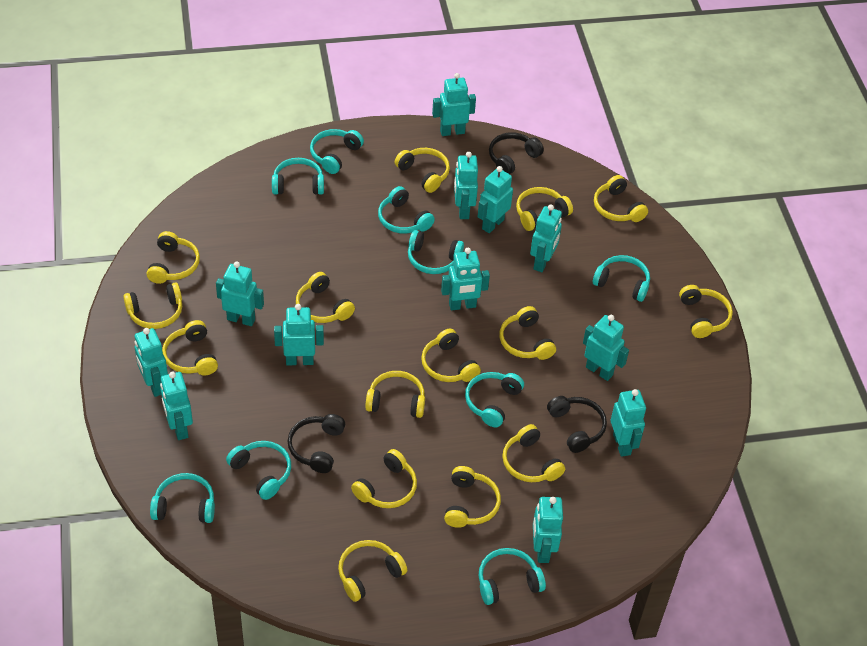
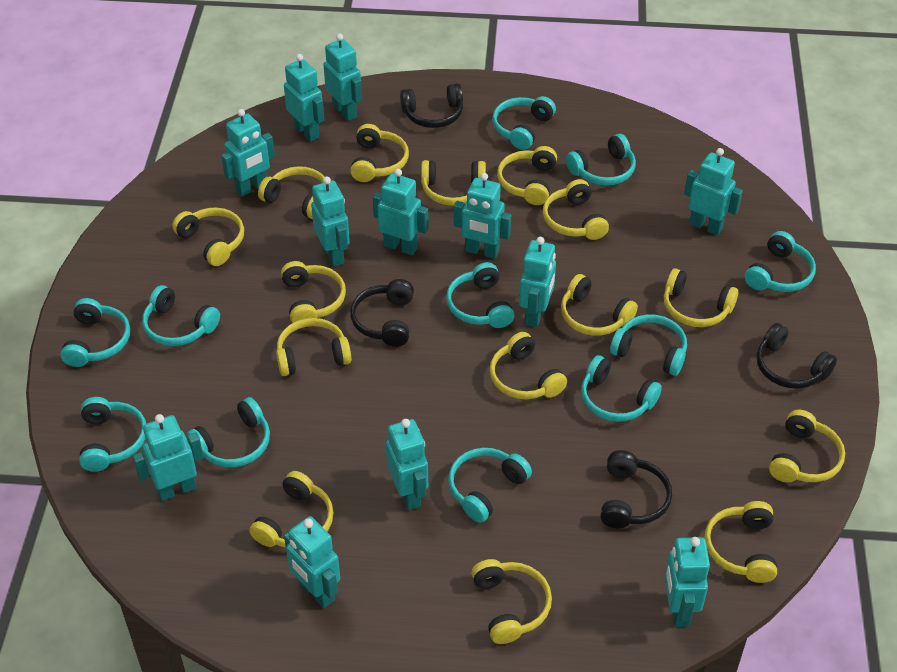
black headphones: 3 -> 4
turquoise headphones: 9 -> 11

